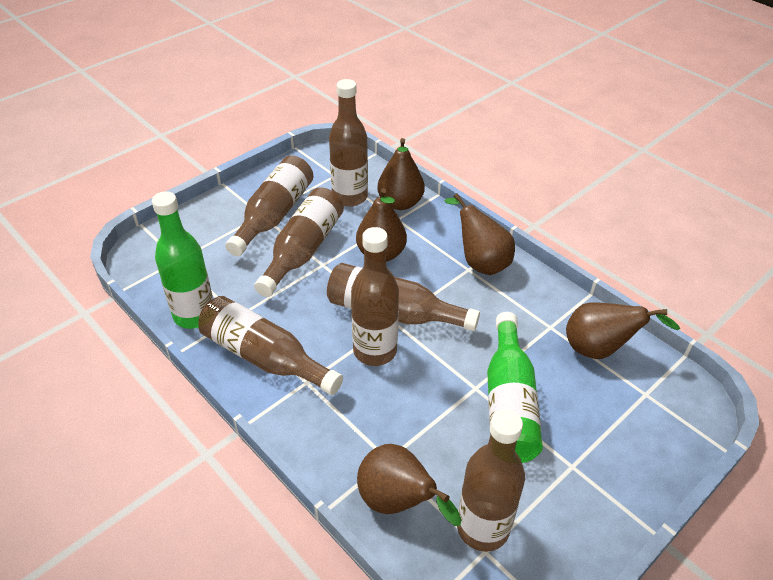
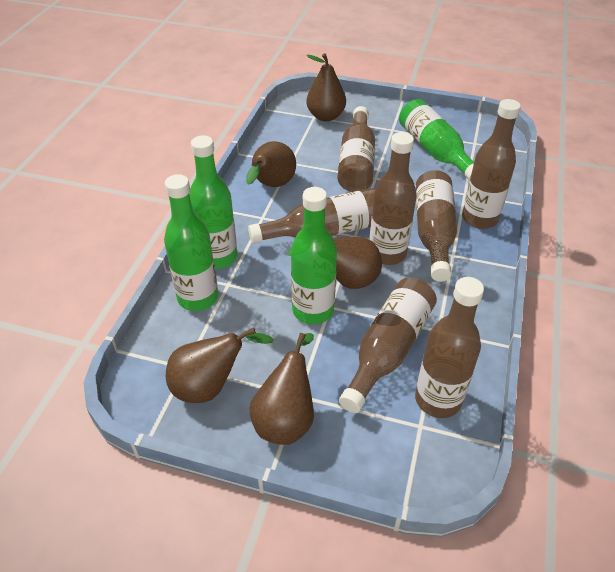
green bottle: 2 -> 4

